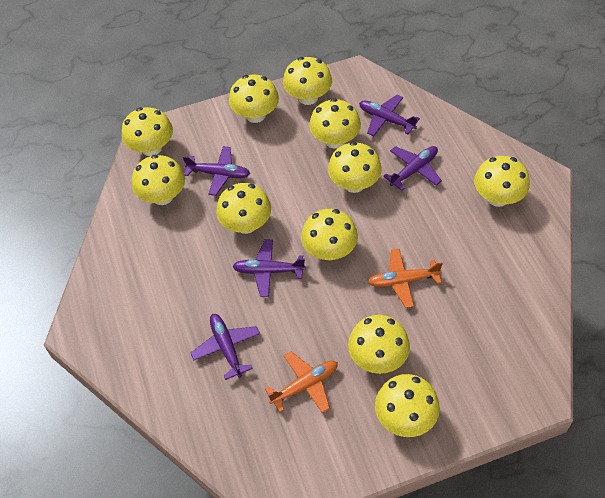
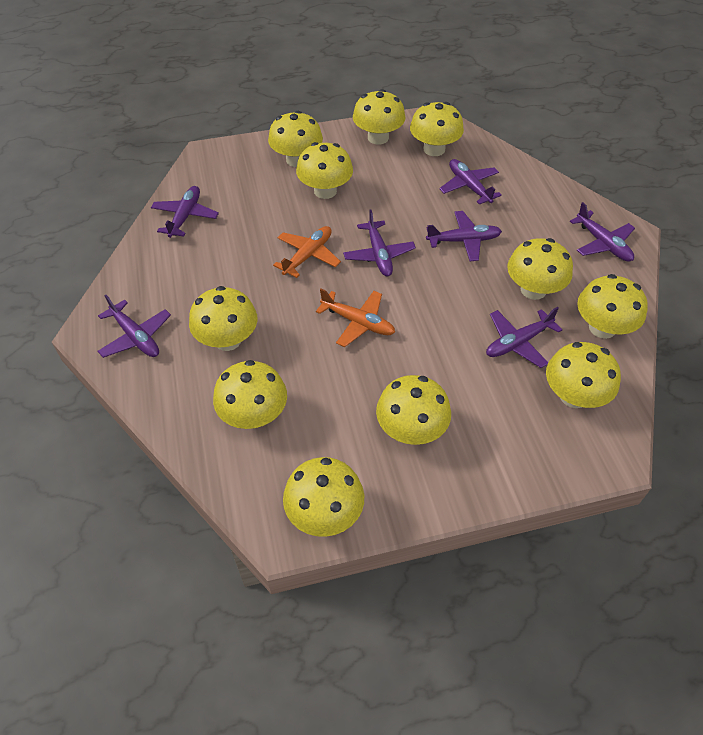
purple plane: 5 -> 7

